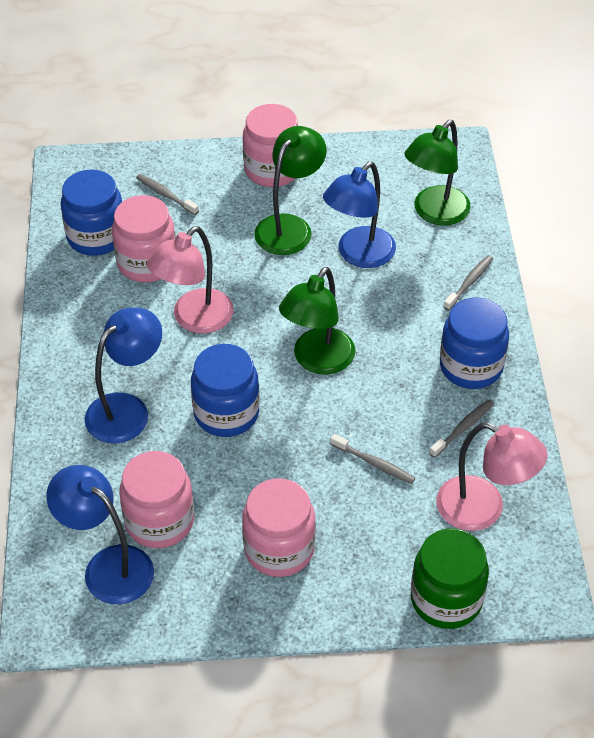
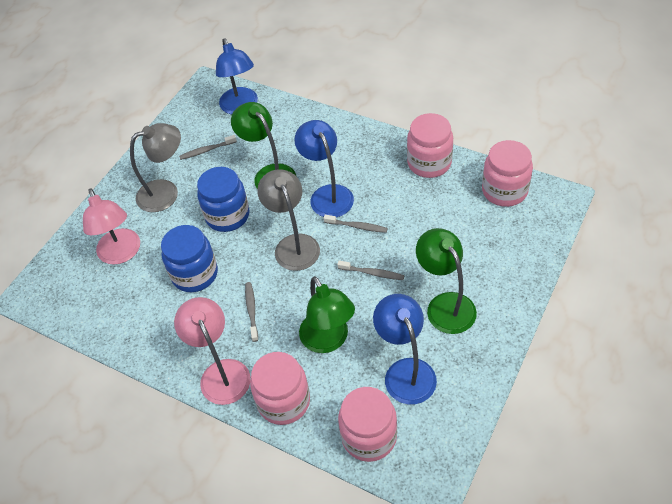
blue jar: 3 -> 2
green jar: 1 -> 0
grey lamp: 0 -> 2

